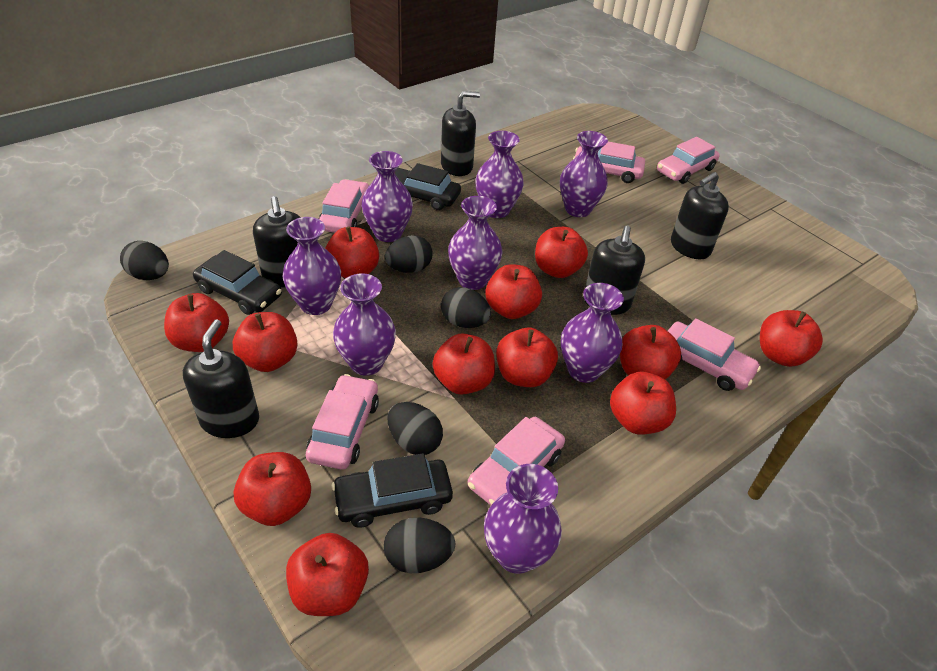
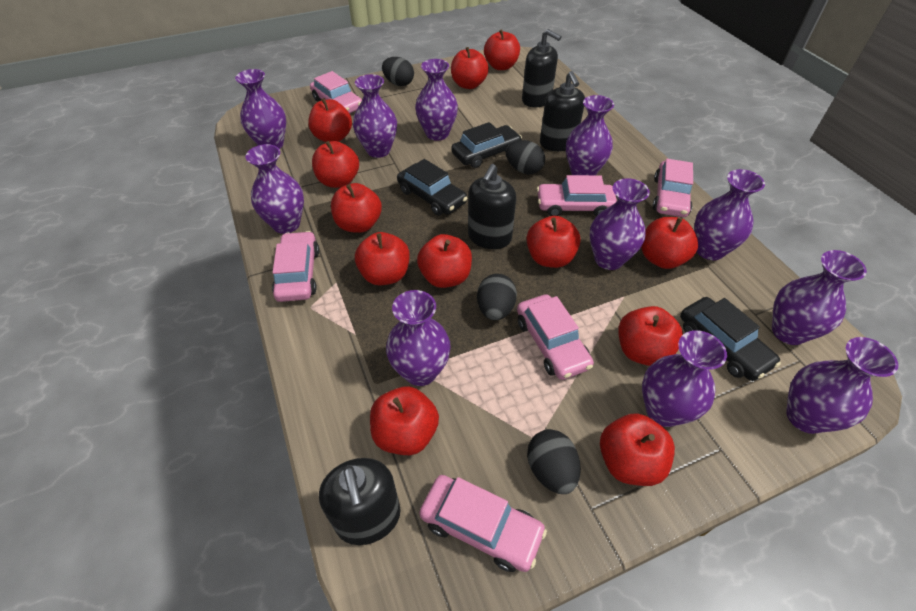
black egg: 5 -> 4
black soap dispenser: 5 -> 4
purple vase: 8 -> 11

